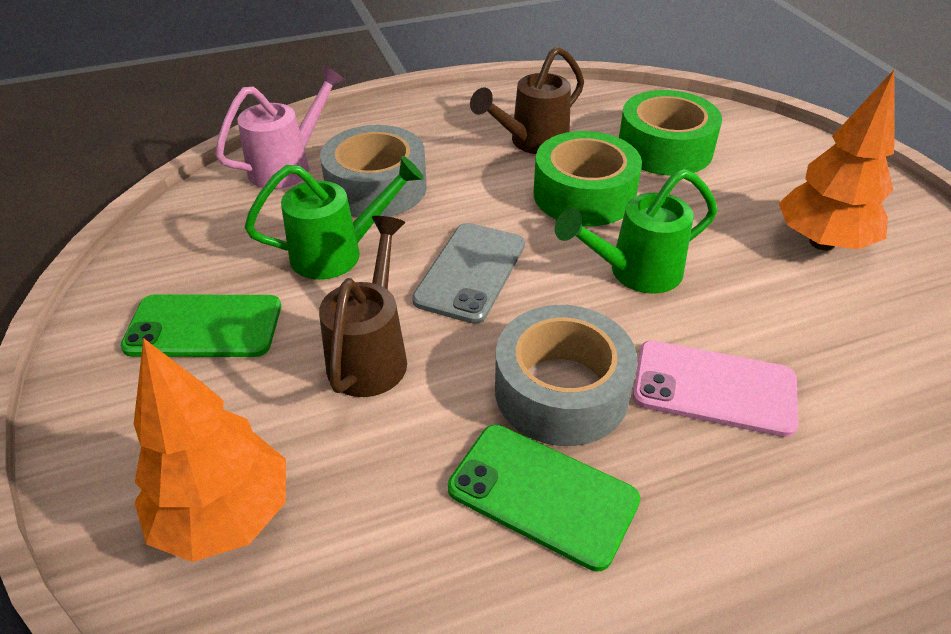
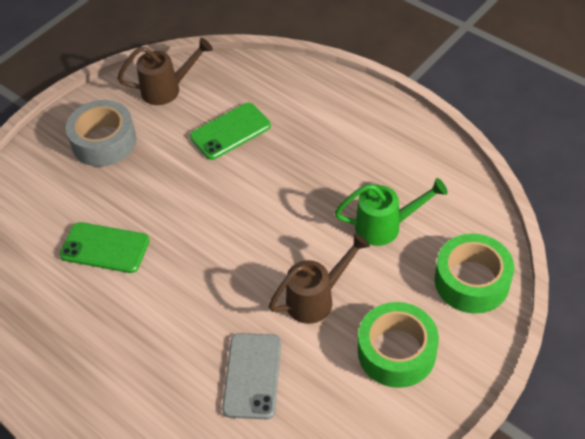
green watering can: 2 -> 1
grey tape: 2 -> 1
orange tree: 2 -> 0
pink phone: 1 -> 0
pink watering can: 1 -> 0

